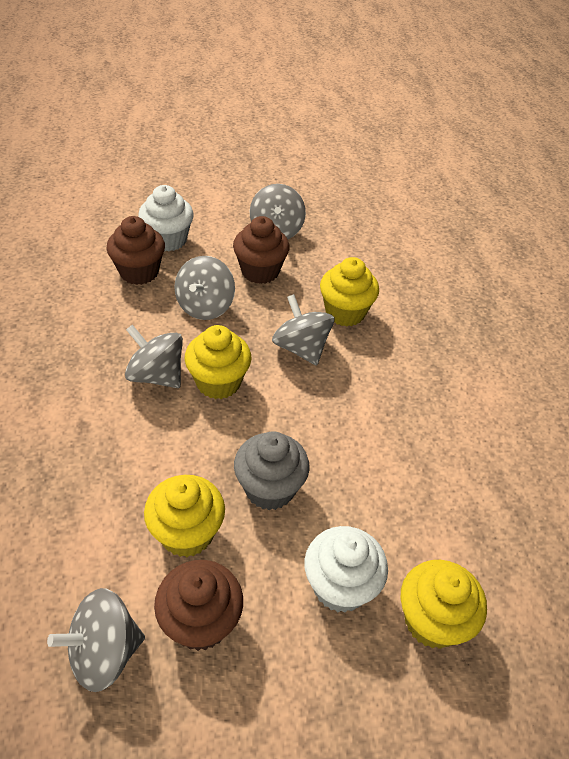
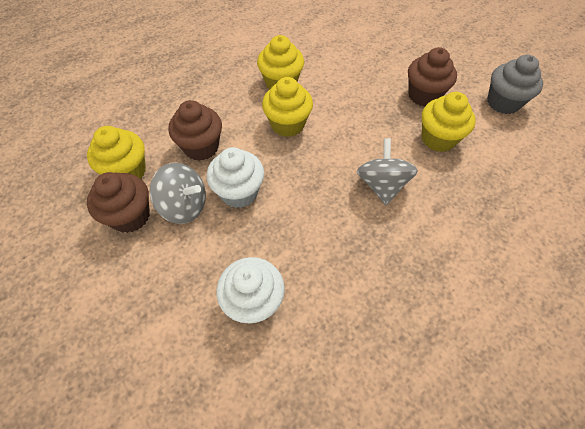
grey spinning top: 5 -> 2

